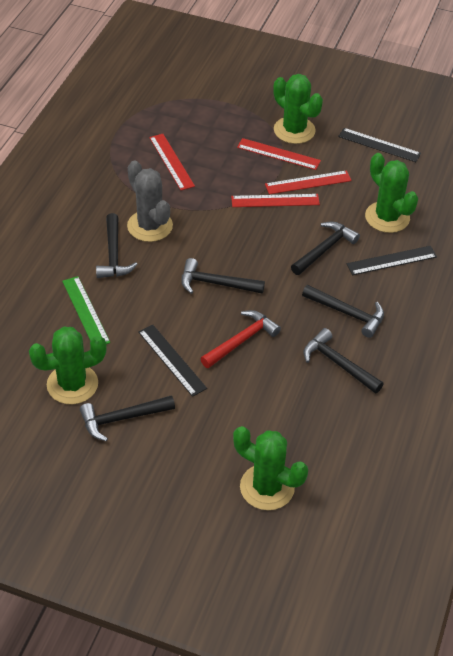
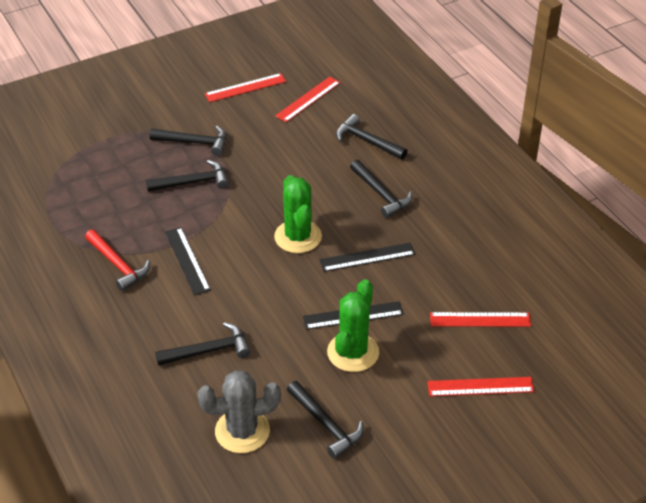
green cactus: 4 -> 2
green ruler: 1 -> 0

